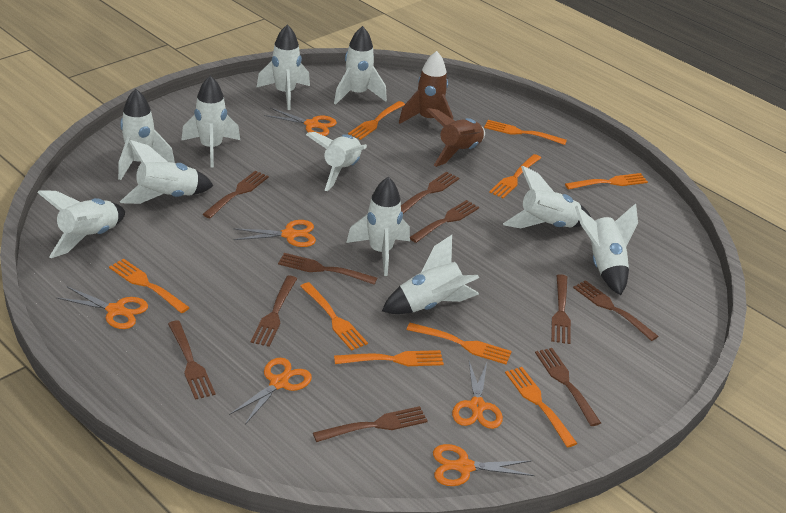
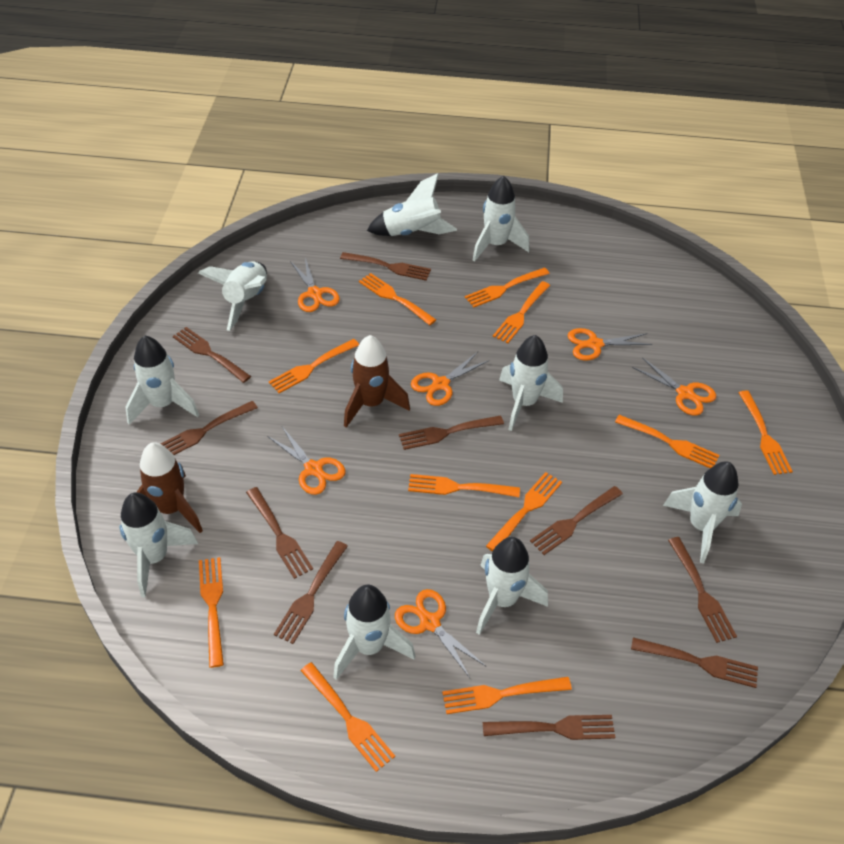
orange fork: 9 -> 11
white rocket: 11 -> 9

